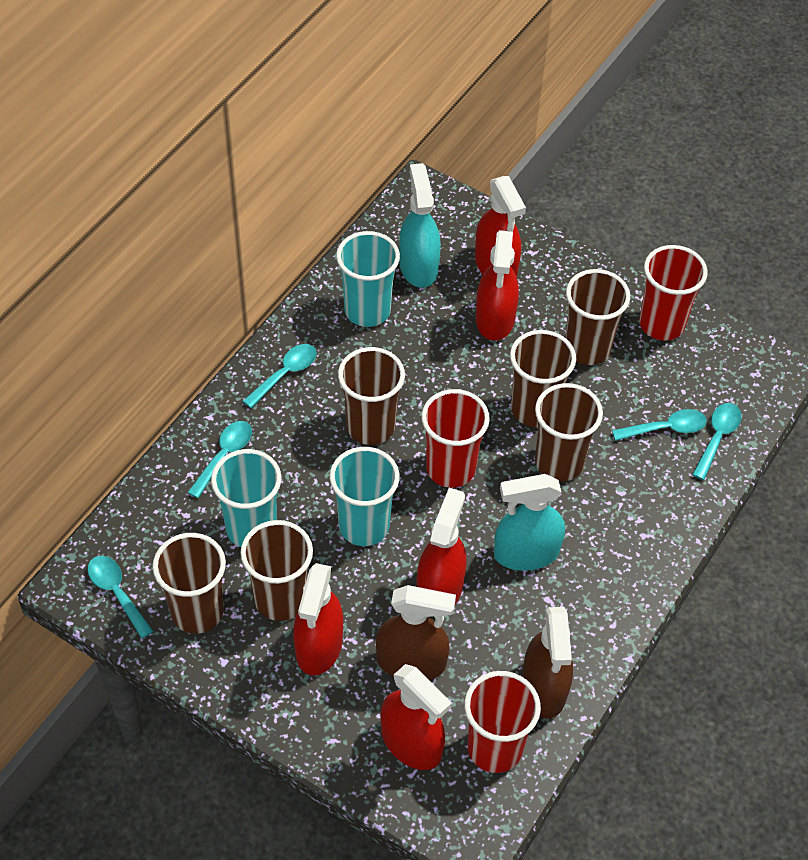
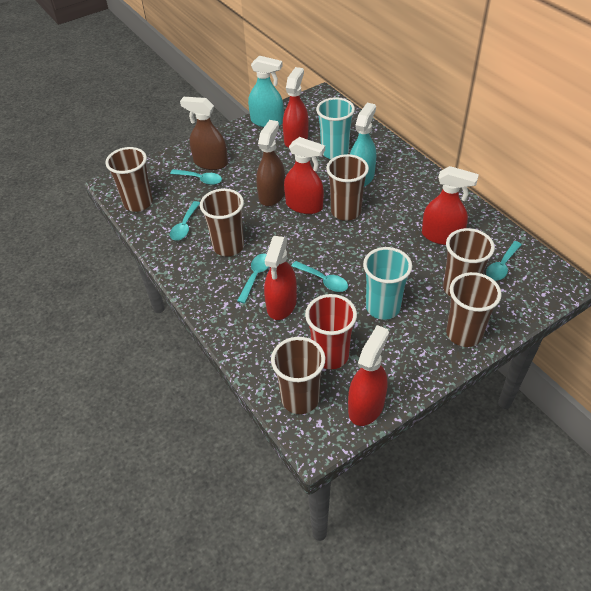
red cup: 3 -> 1
turquoise cup: 3 -> 2

